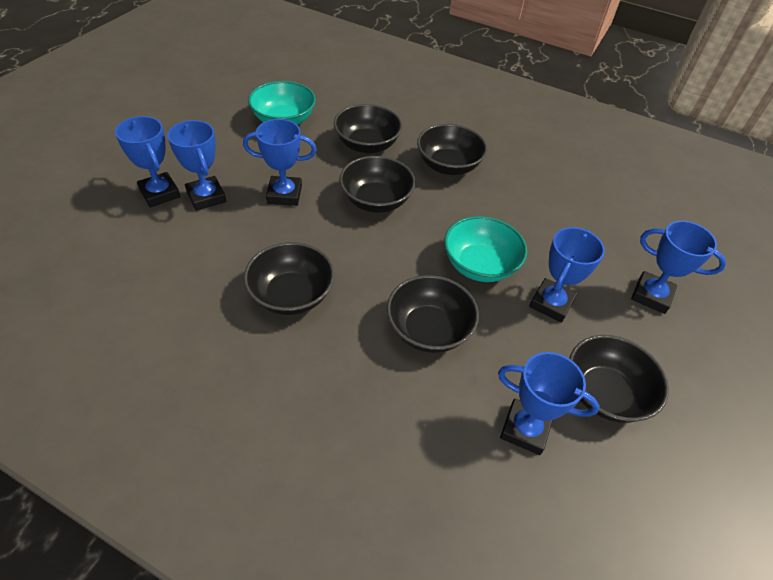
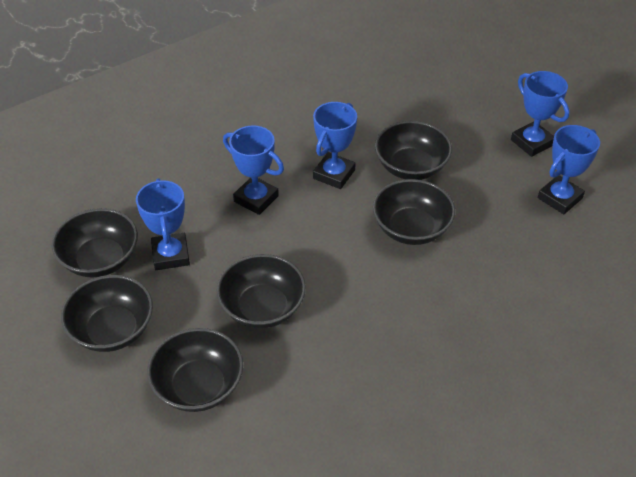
blue trophy: 6 -> 5
turquoise bowl: 2 -> 0

